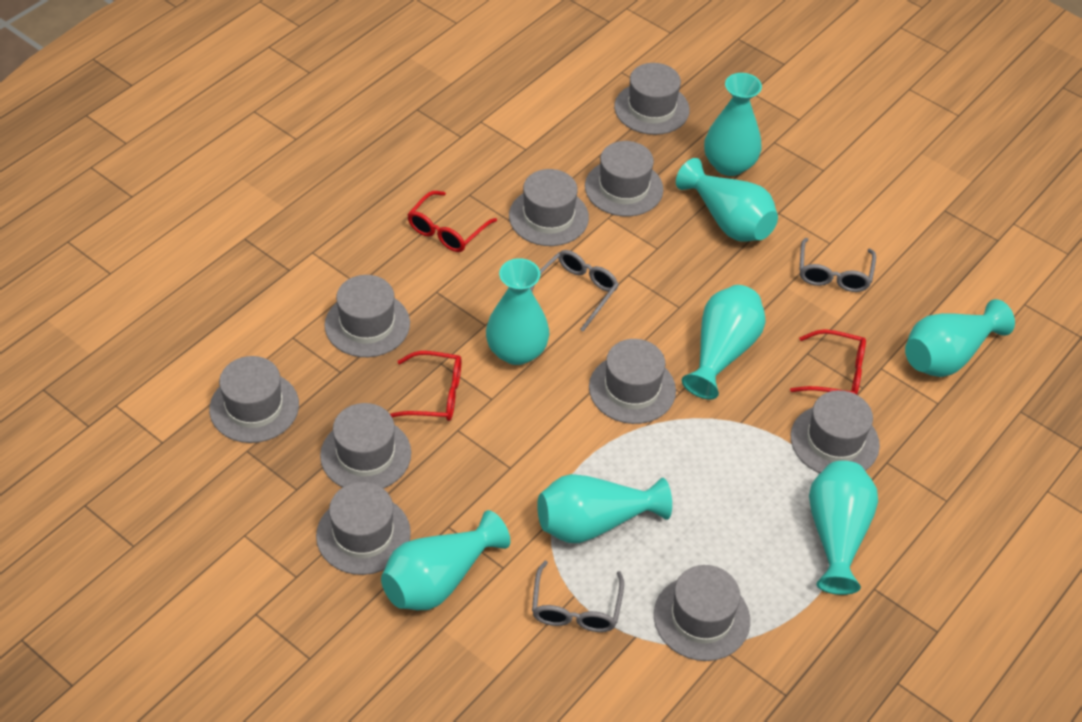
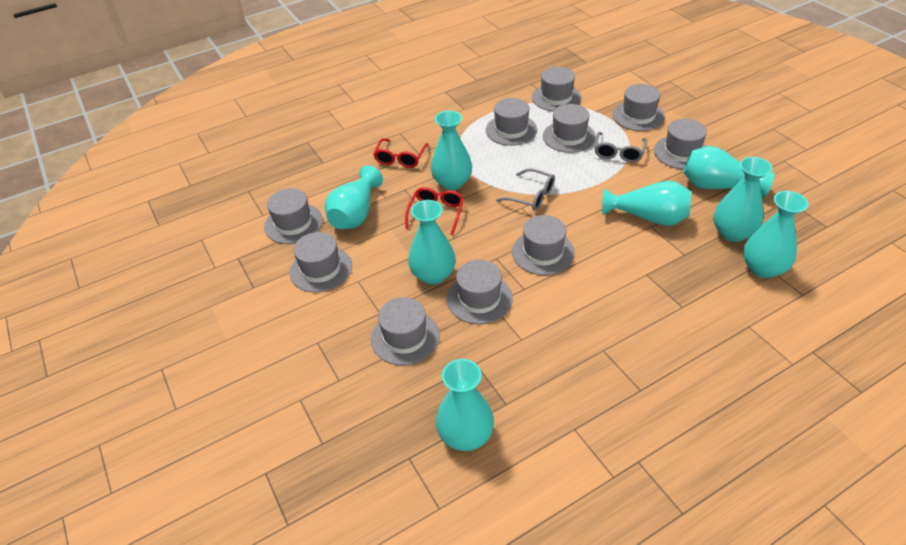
grey glasses: 3 -> 2
red glasses: 3 -> 2

